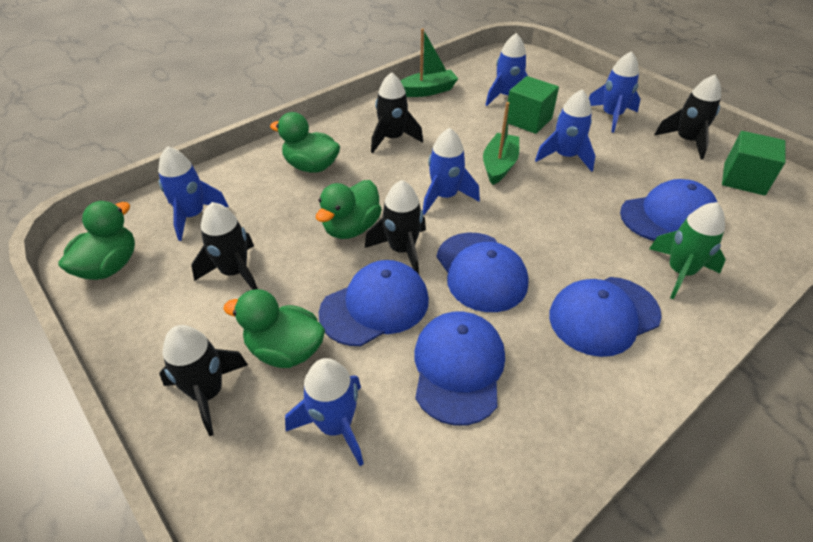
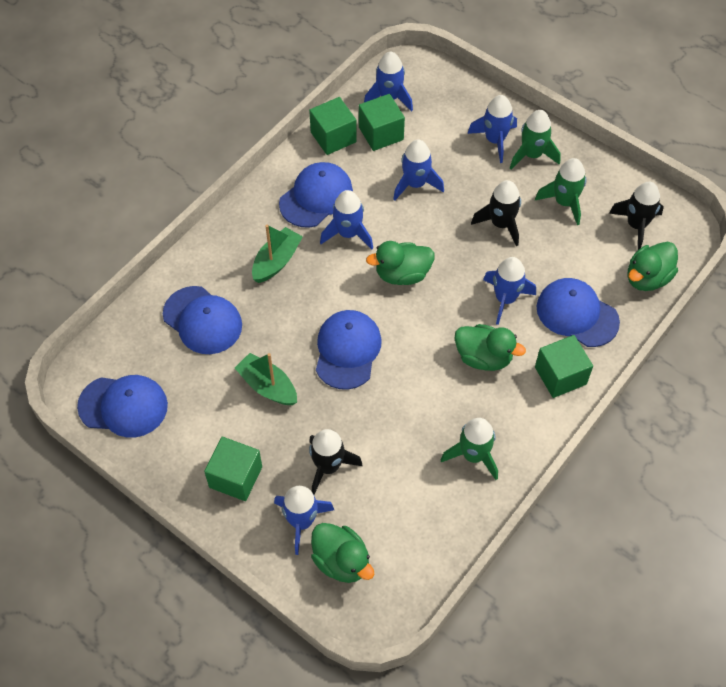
black rocket: 5 -> 3
green cube: 2 -> 4
green rocket: 1 -> 3

